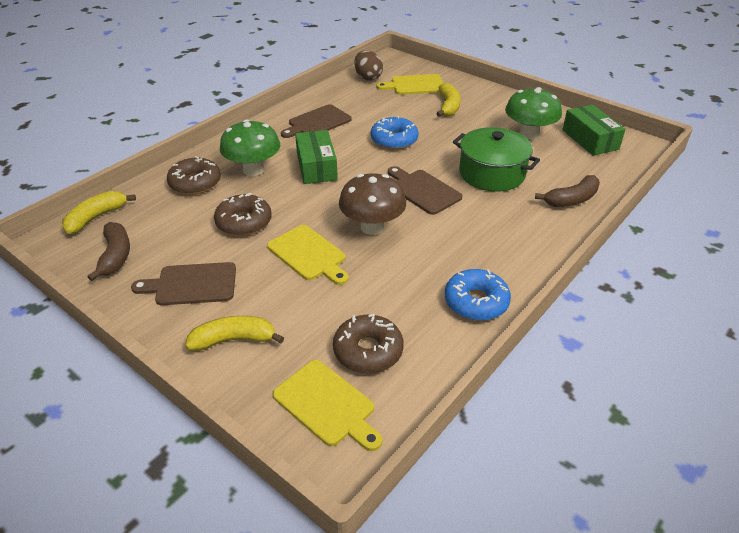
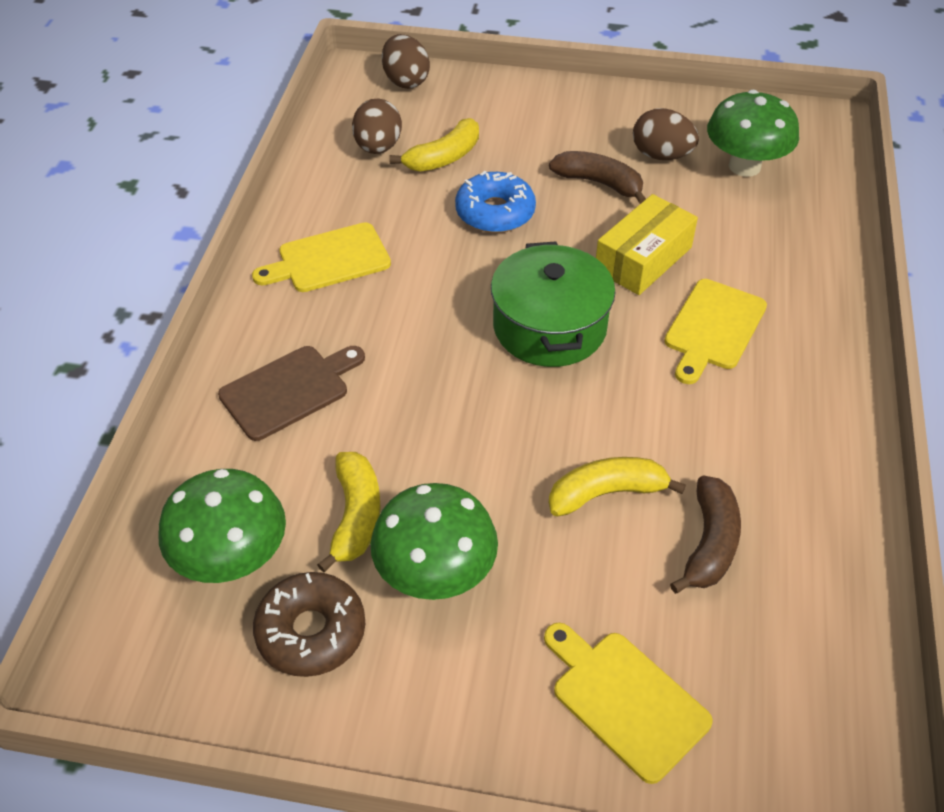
blue donut: 2 -> 1
brown cutting board: 3 -> 1
brown donut: 3 -> 1
brown egg: 1 -> 3
brown mushroom: 1 -> 0
green box: 2 -> 0
green mushroom: 2 -> 3
yellow box: 0 -> 1

